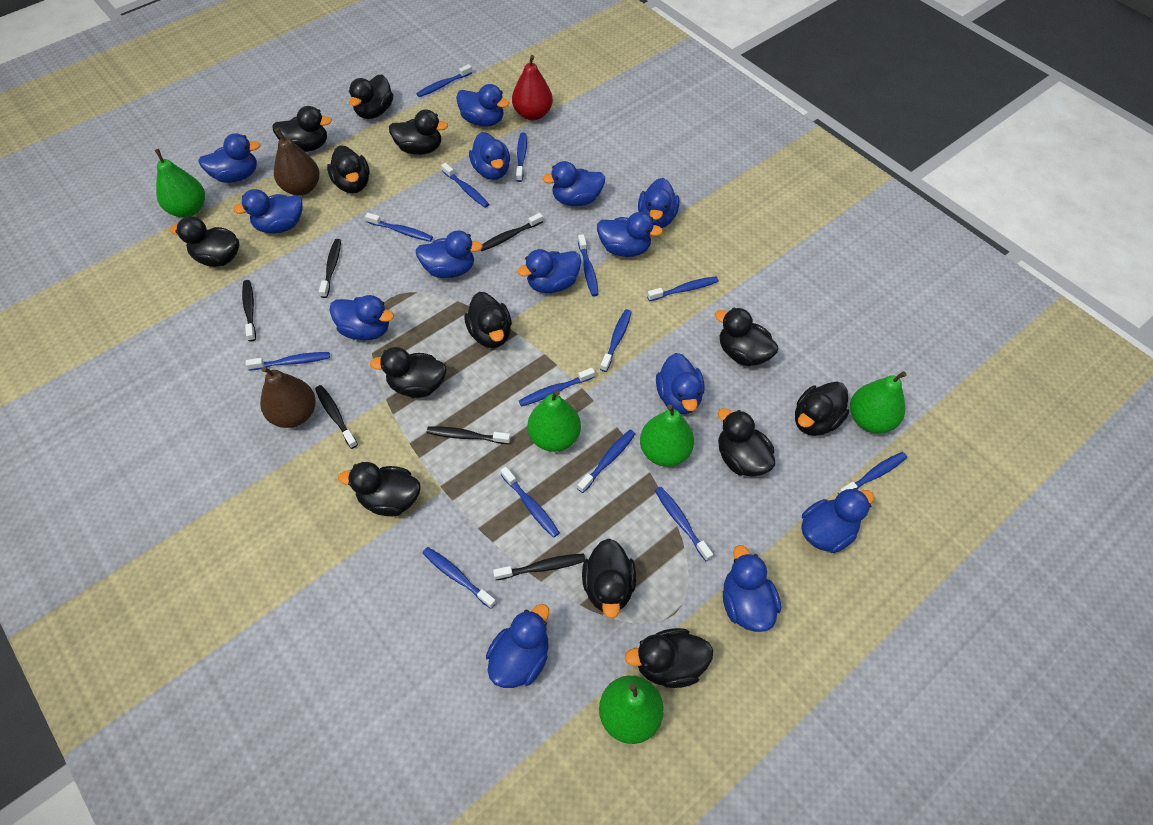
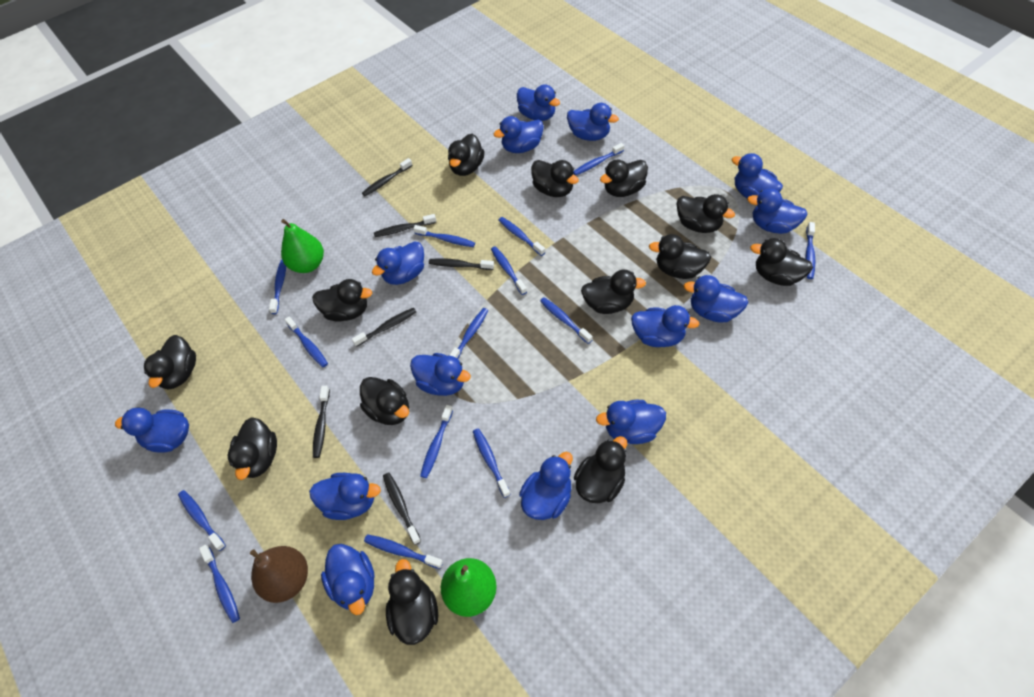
brown pear: 2 -> 1
green pear: 5 -> 2
red pear: 1 -> 0

